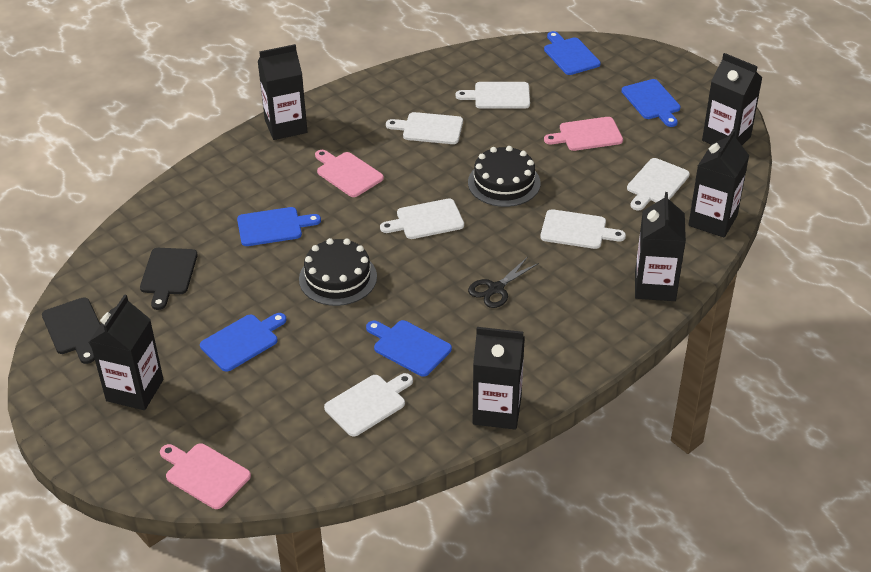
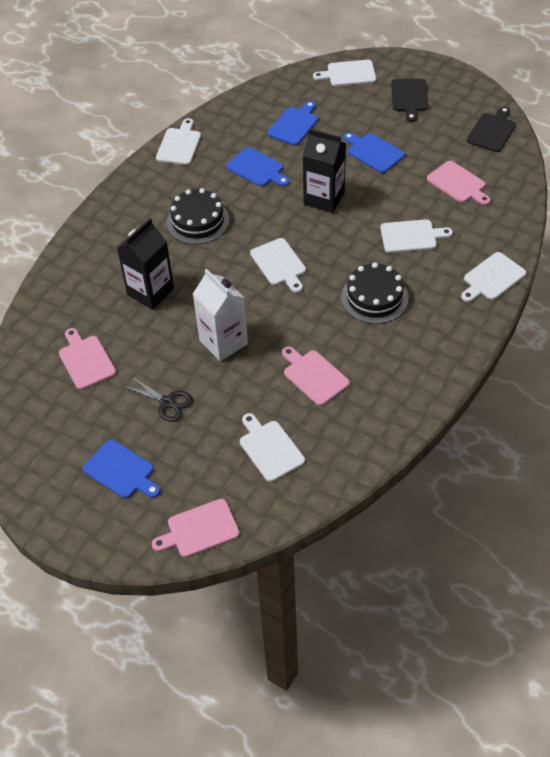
black carton: 6 -> 2
blue cutting board: 5 -> 4
pink cutting board: 3 -> 4
white carton: 0 -> 1

